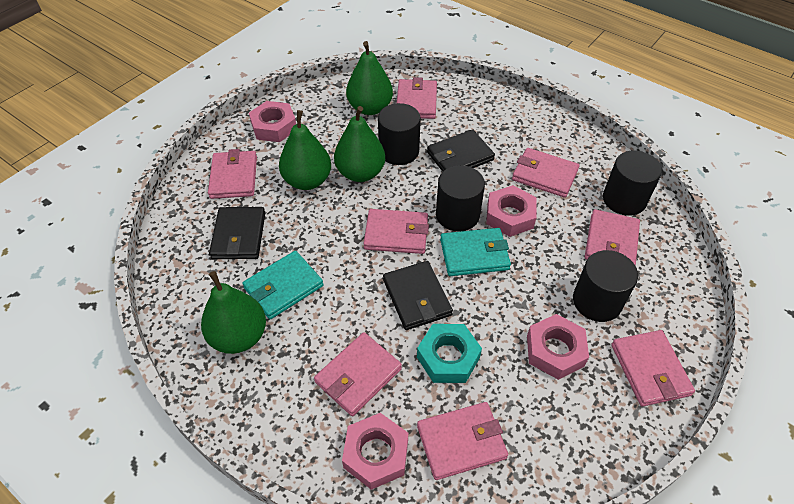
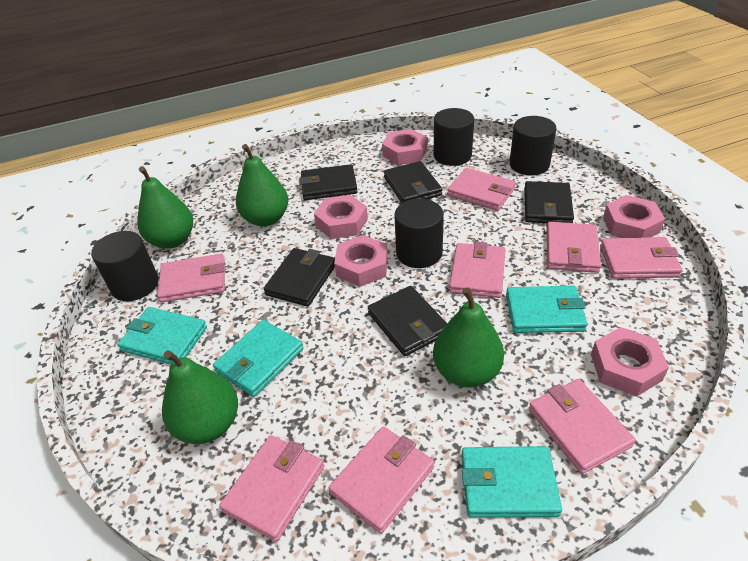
black wallet: 3 -> 5
pink nut: 4 -> 5
turquoise nut: 1 -> 0
turquoise wallet: 2 -> 4

